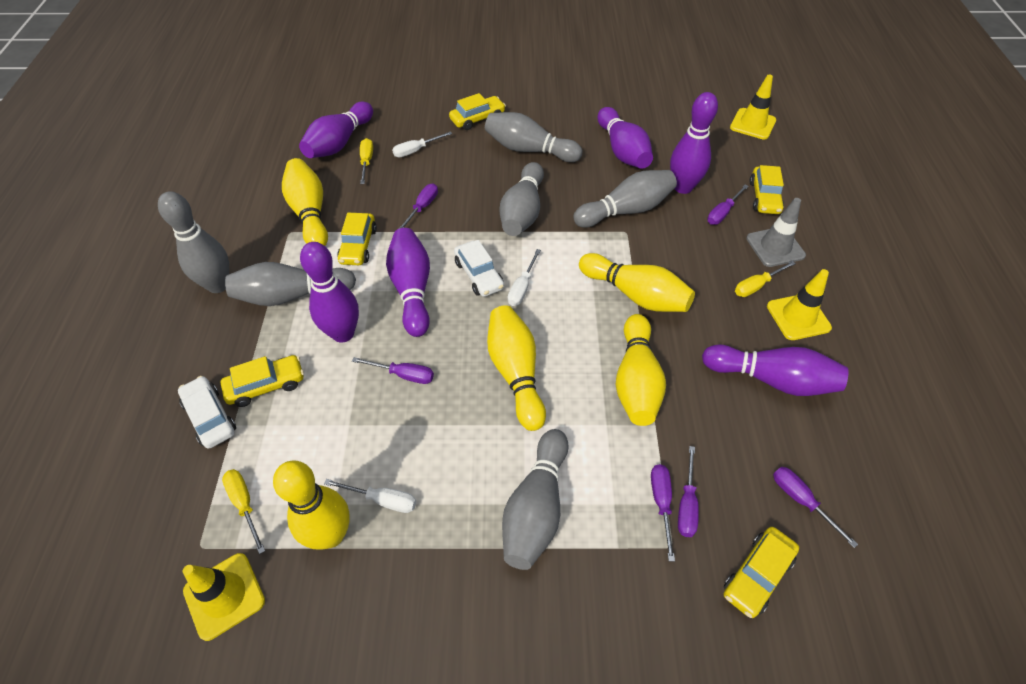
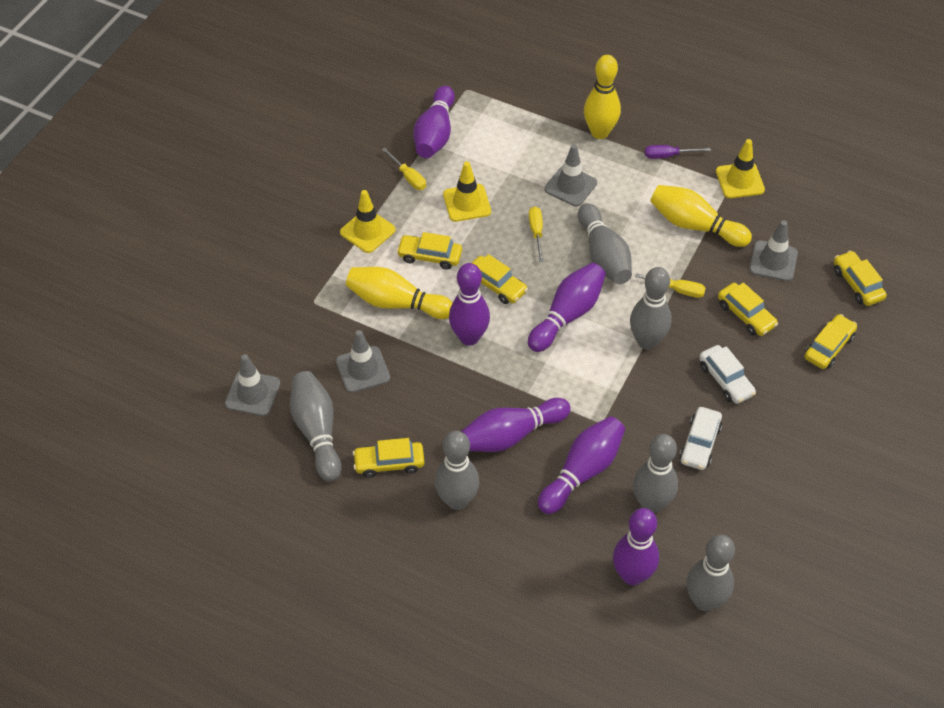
grey traffic cone: 1 -> 4
purple screwdriver: 6 -> 1
white screwdriver: 3 -> 0
yellow bowling pin: 5 -> 3
yellow car: 5 -> 6

